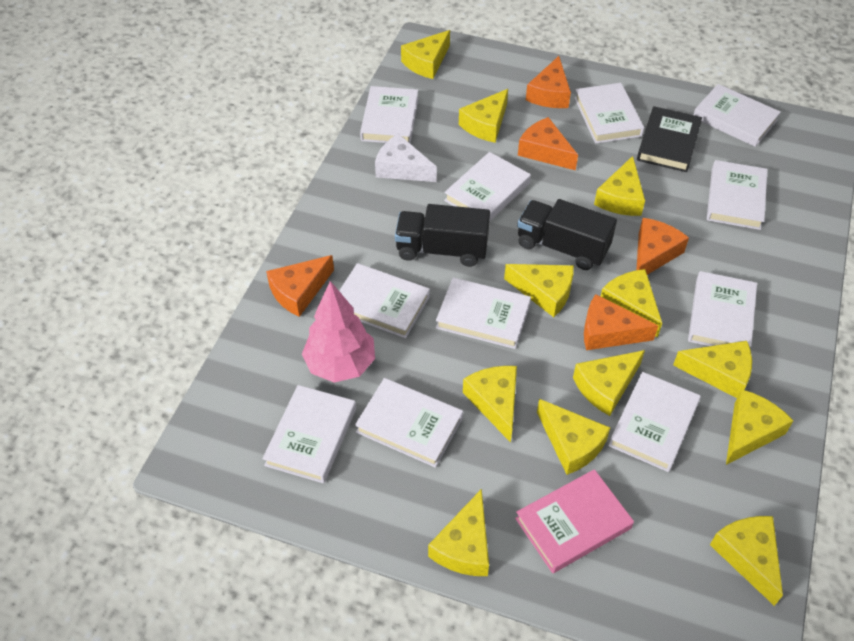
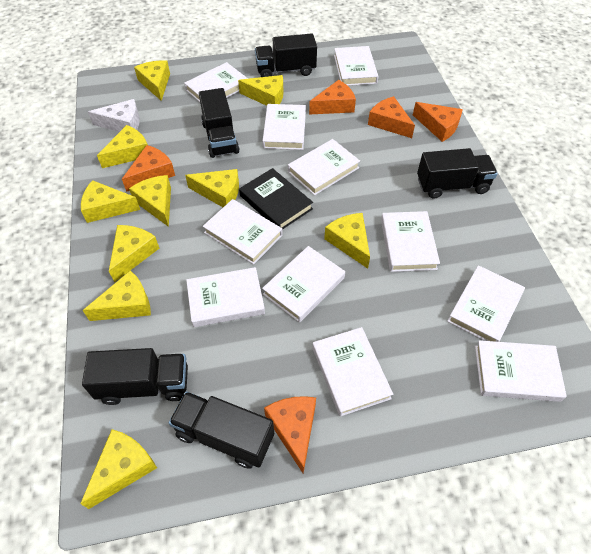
black truck: 2 -> 5
pink book: 1 -> 0
pink tree: 1 -> 0
yellow cheese: 12 -> 10

